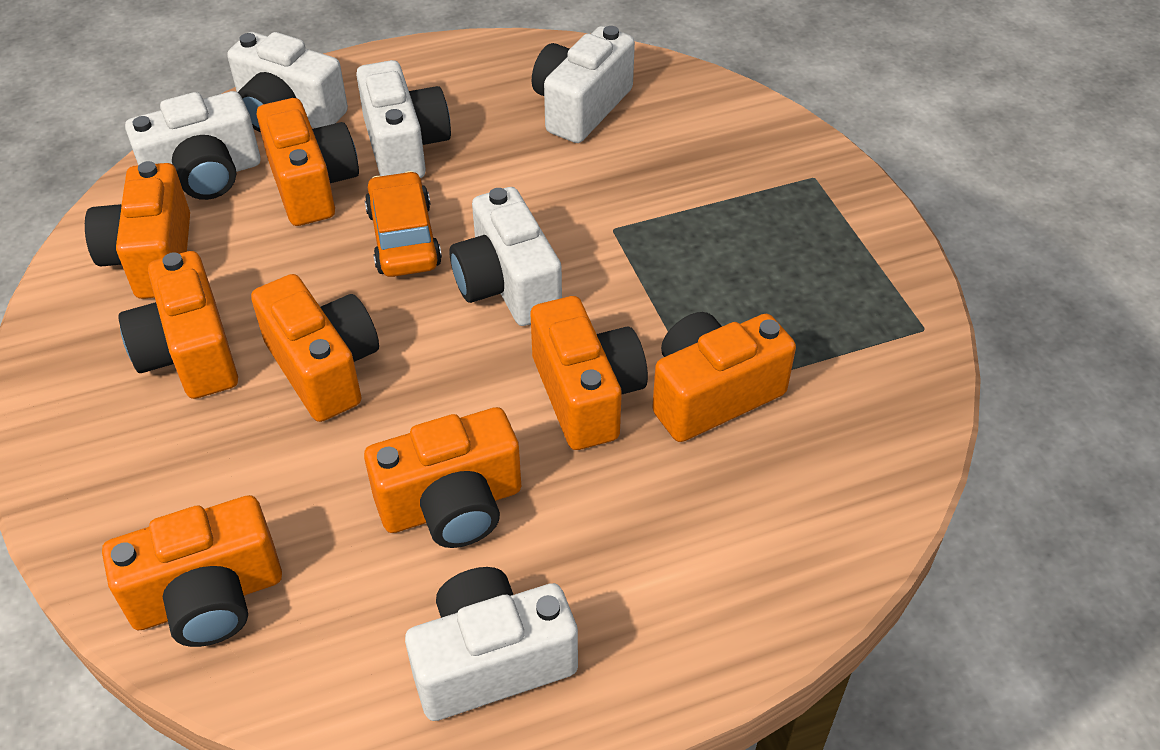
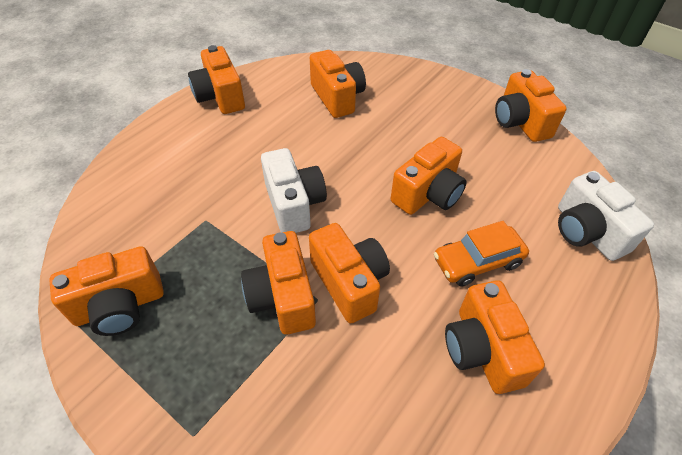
white camera: 6 -> 2

